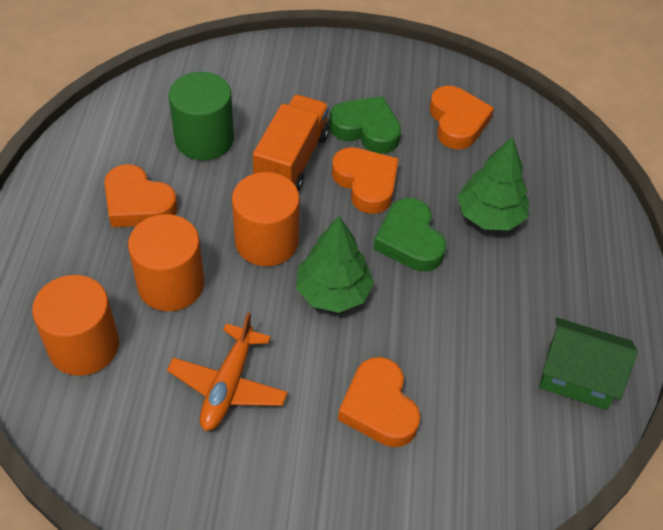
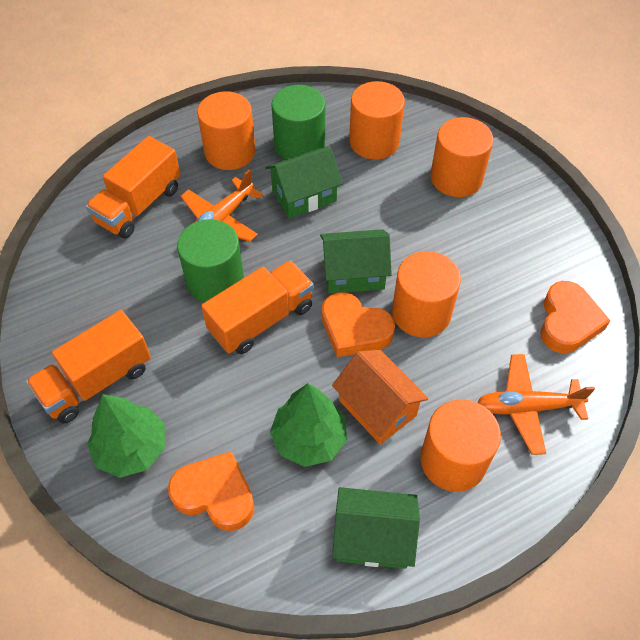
green cylinder: 1 -> 2
green heart: 2 -> 0
green house: 1 -> 3
orange cylinder: 3 -> 5
orange heart: 4 -> 3
orange house: 0 -> 1
orange plane: 1 -> 2
orange truck: 1 -> 3

